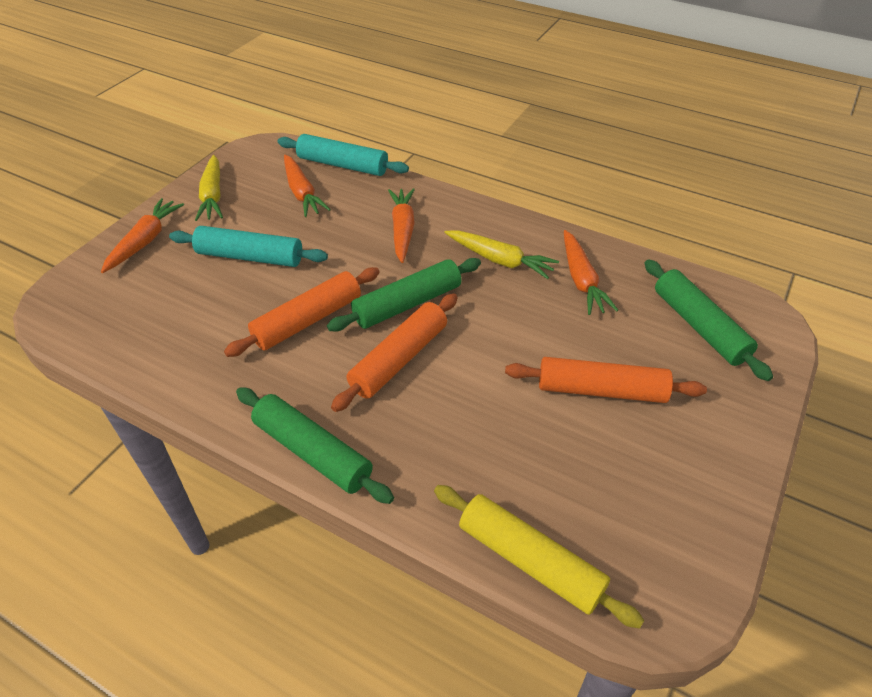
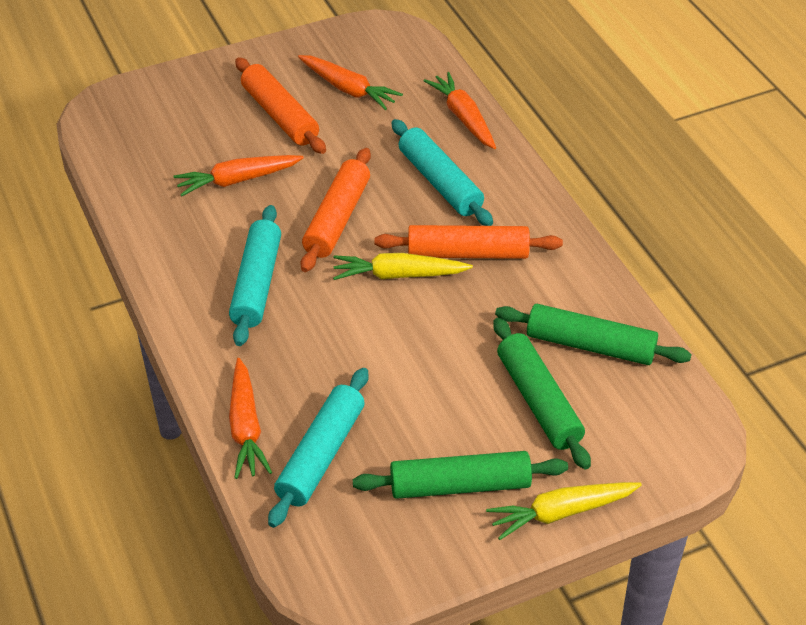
turquoise rolling pin: 2 -> 3
yellow rolling pin: 1 -> 0

